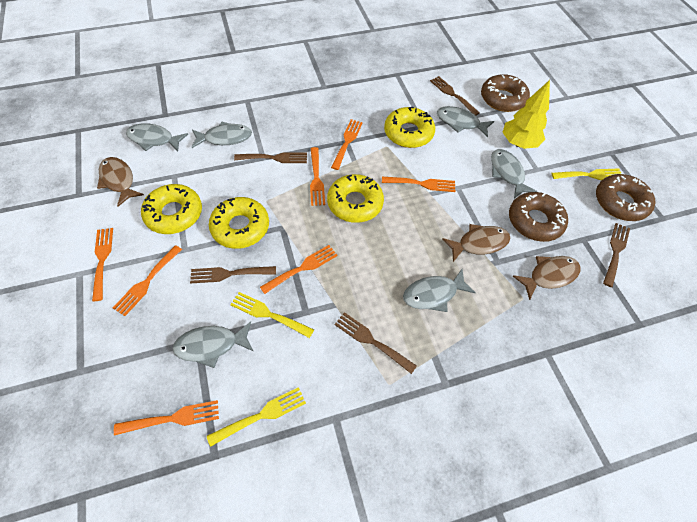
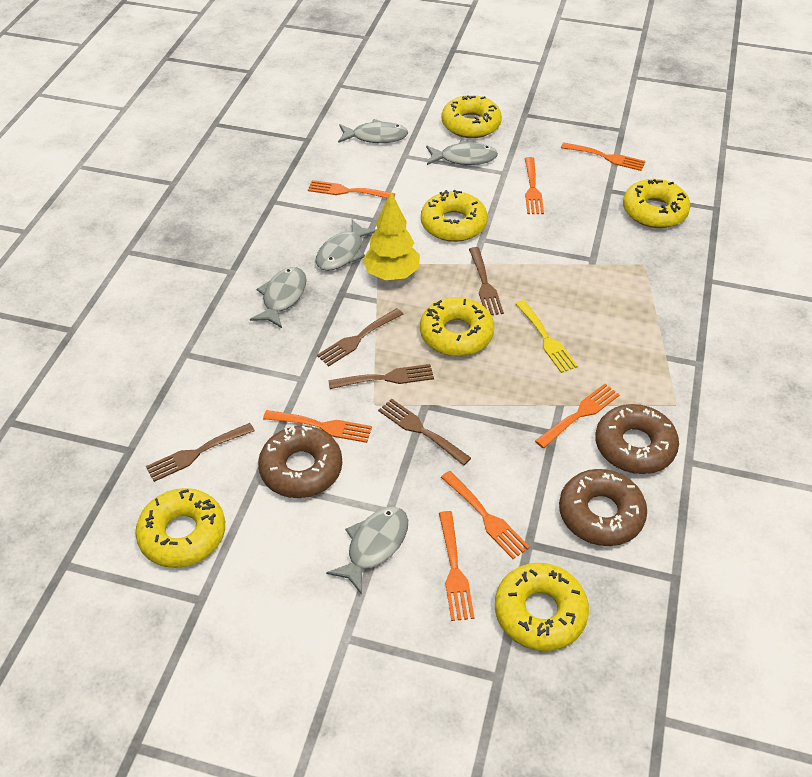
brown fish: 3 -> 0
grey fish: 6 -> 5
yellow donut: 4 -> 6
yellow fork: 3 -> 1

